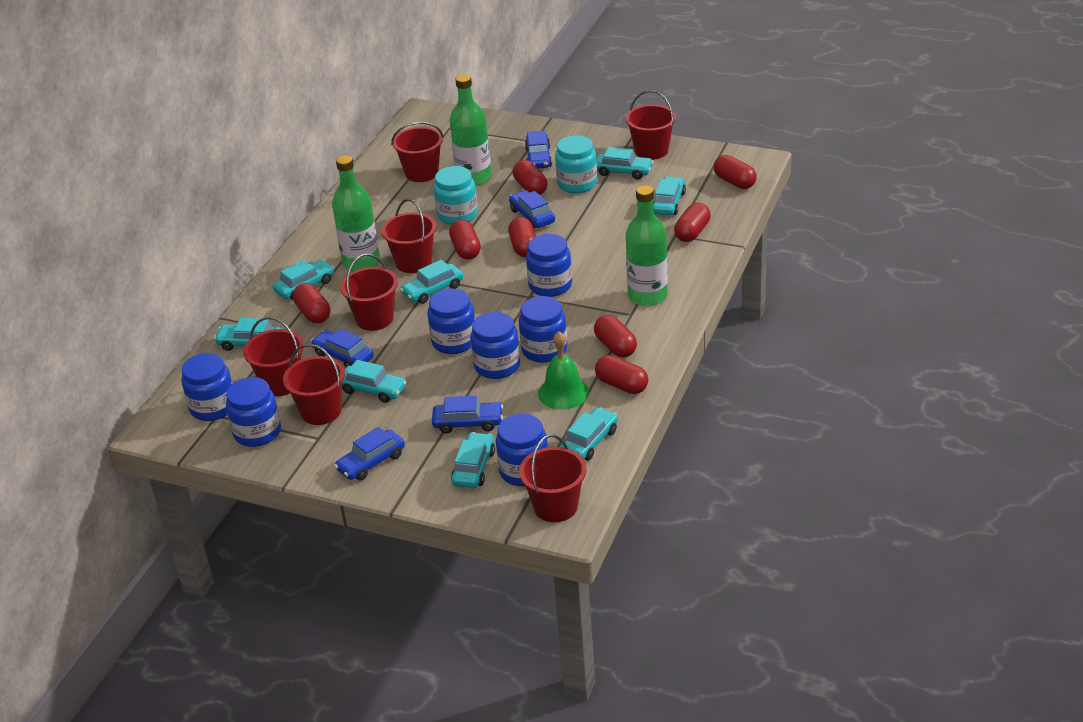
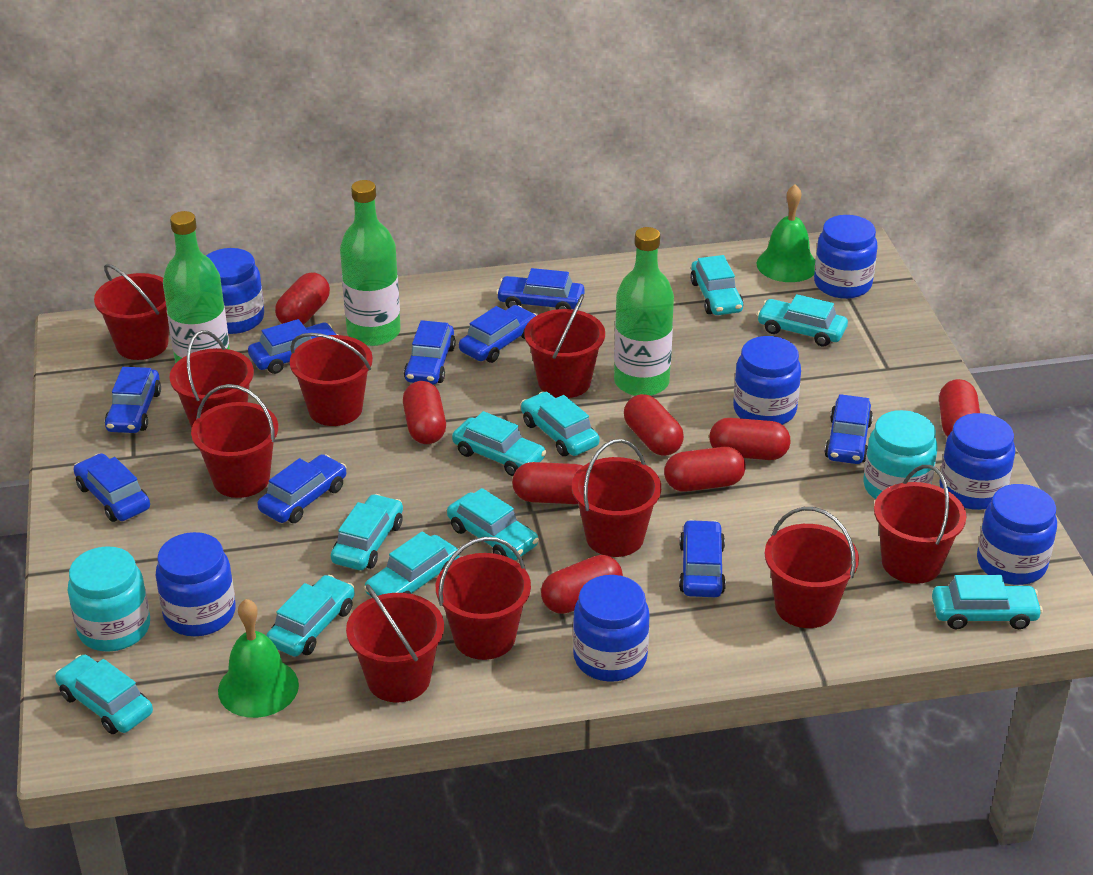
blue car: 5 -> 9
green bell: 1 -> 2
red bucket: 7 -> 10
turquoise car: 8 -> 10

